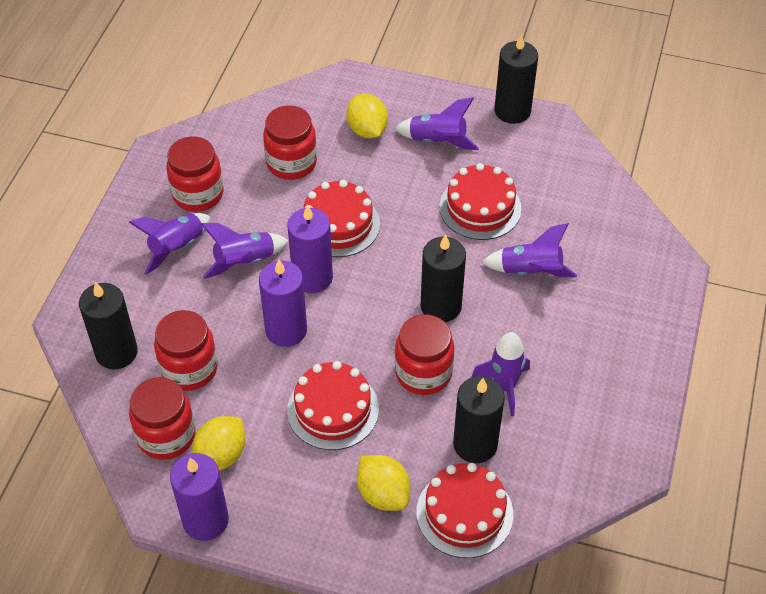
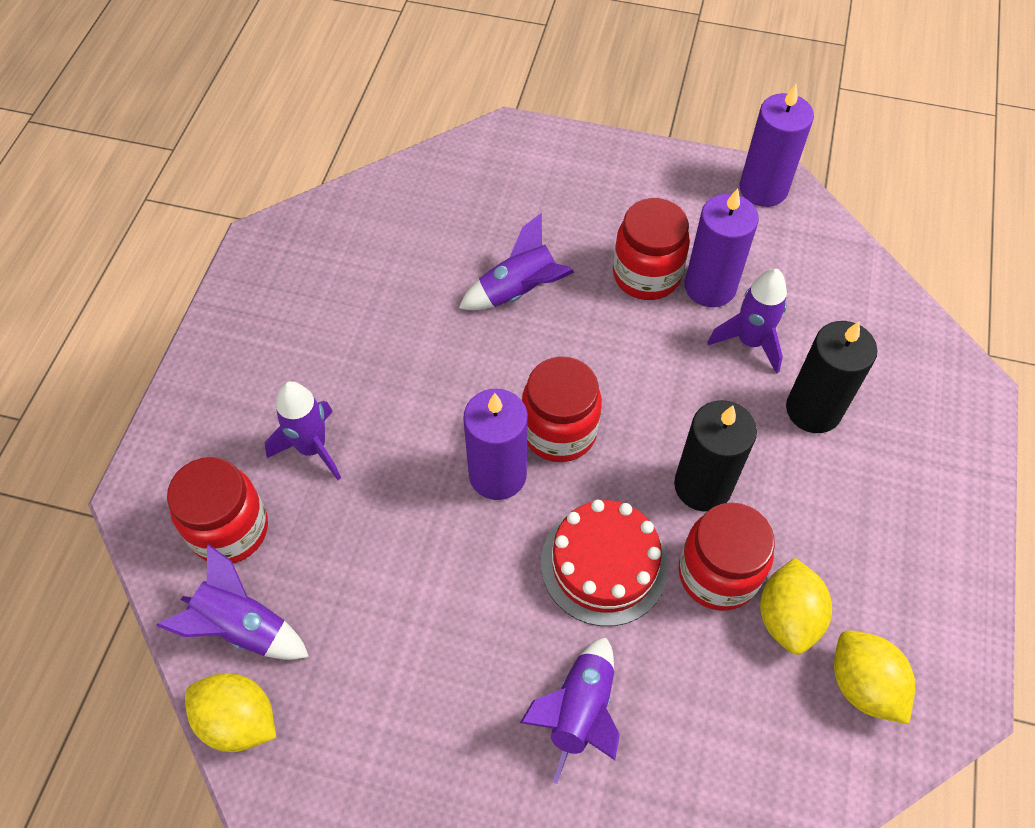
black candle: 4 -> 2
red cake: 4 -> 1
red jar: 5 -> 4

